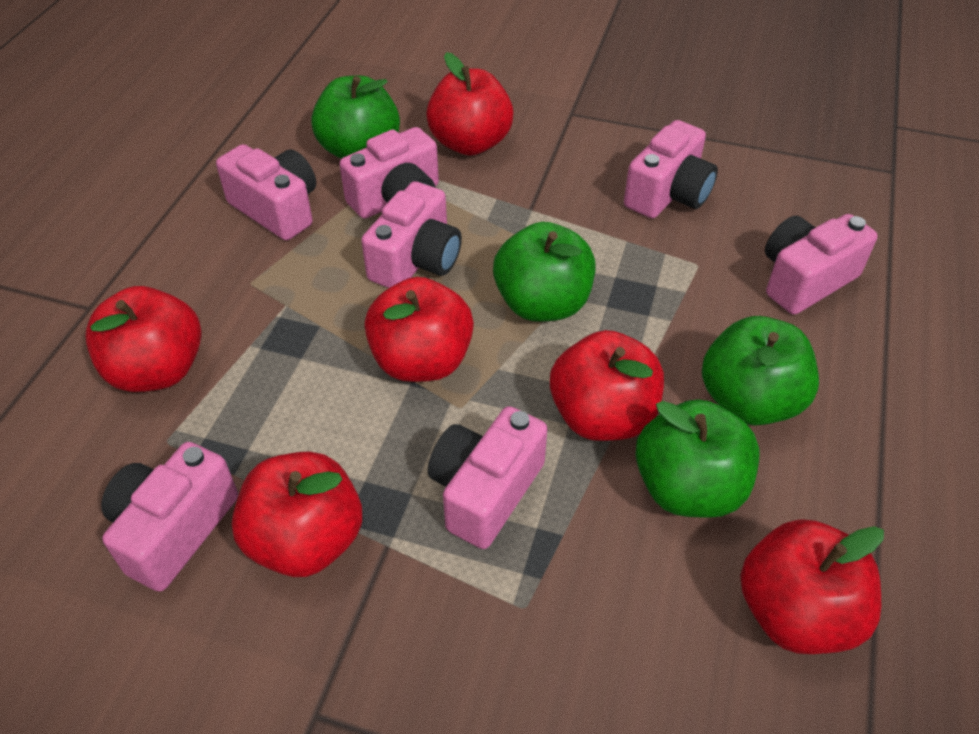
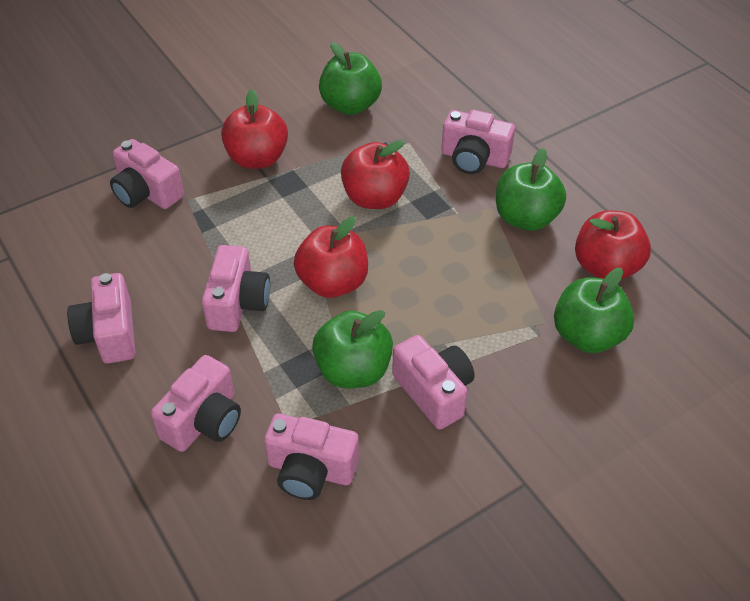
red apple: 6 -> 4

